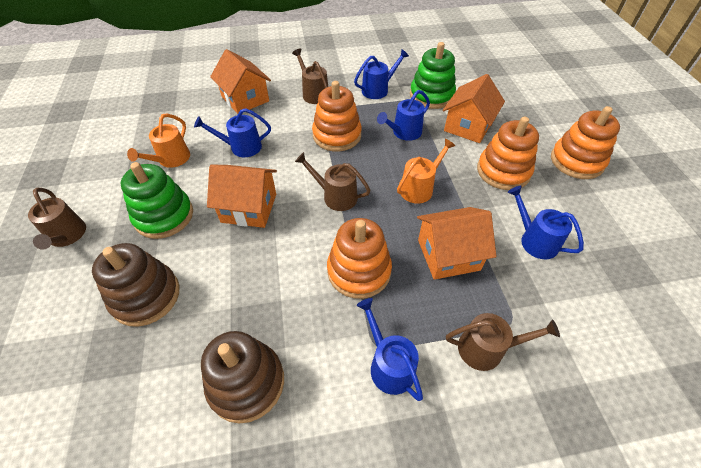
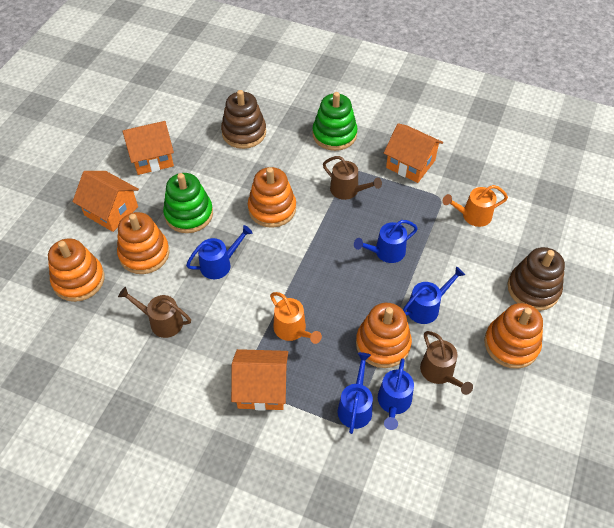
brown watering can: 4 -> 3
orange stacking toy: 4 -> 5

